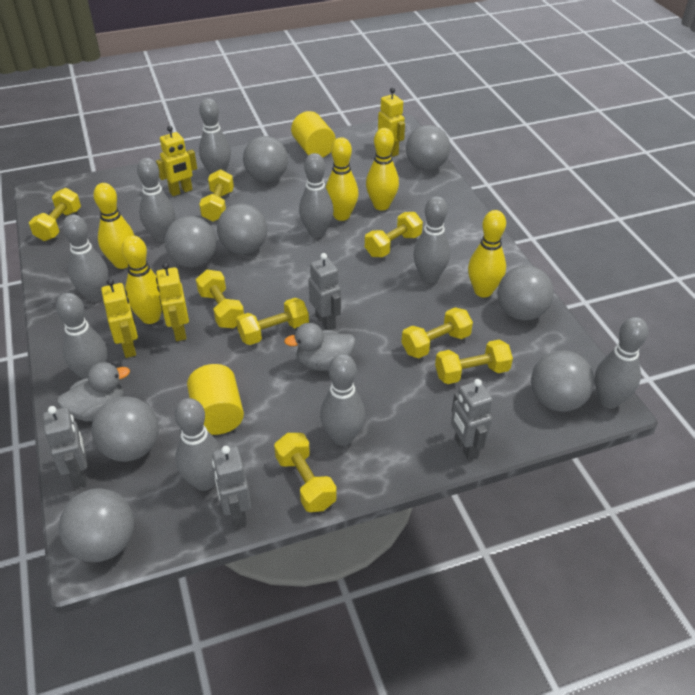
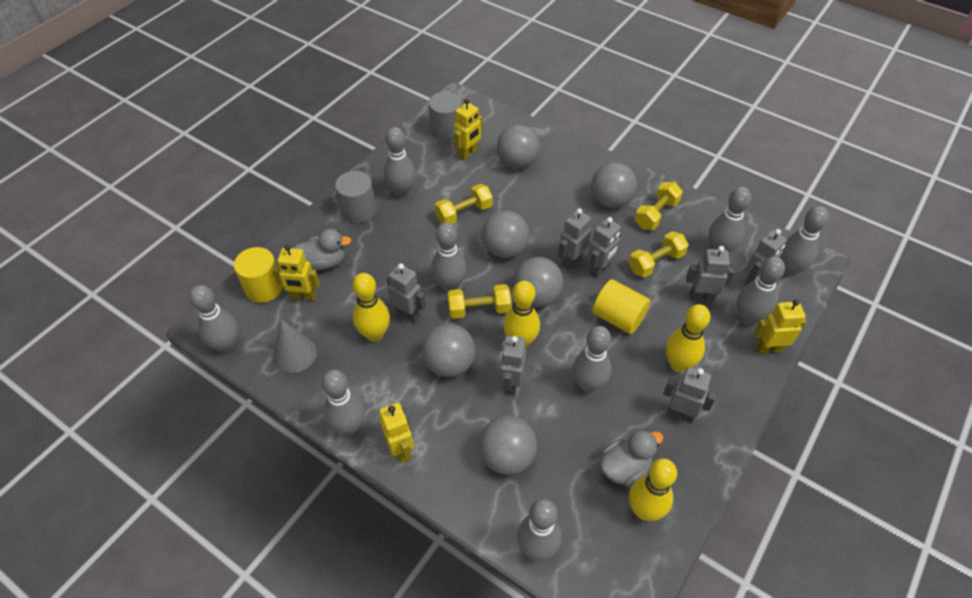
grey ball: 8 -> 6
grey cone: 0 -> 1
grey cylinder: 0 -> 2
grey robot: 4 -> 7
yellow bowling pin: 5 -> 4
yellow dumbbell: 8 -> 4

